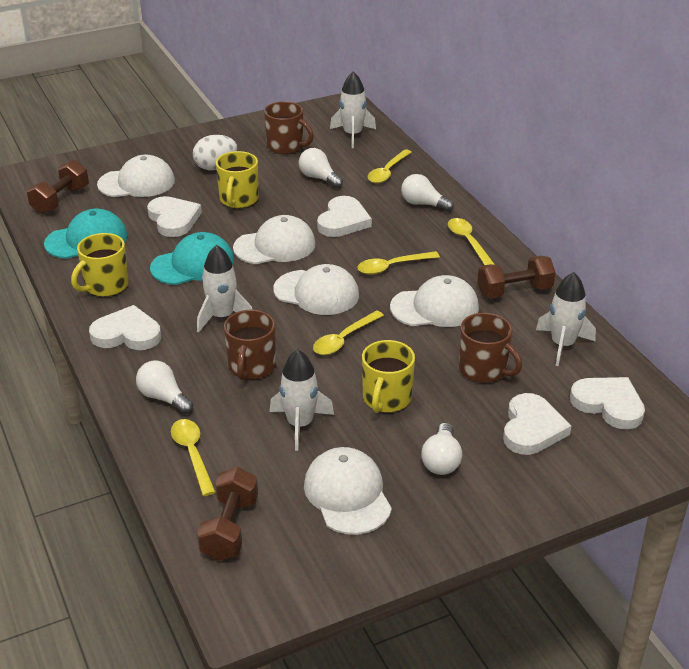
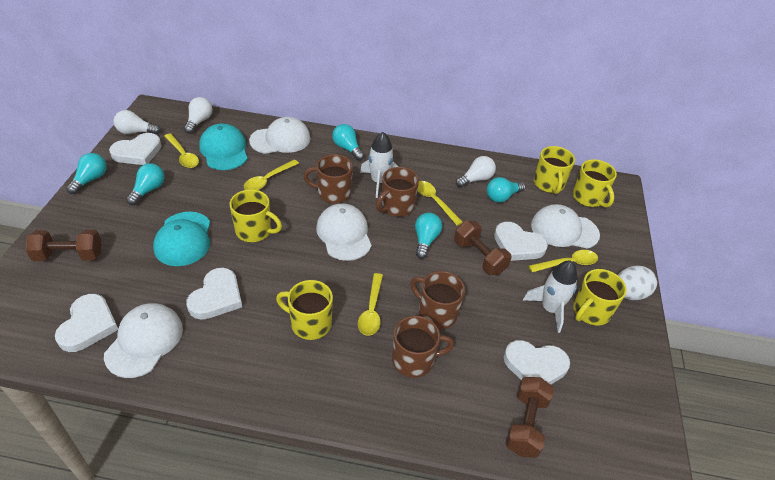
brown mug: 3 -> 4
turquoise light bulb: 0 -> 5
white cap: 5 -> 4
white light bulb: 4 -> 3
white rocket: 4 -> 2
yellow mug: 3 -> 5

